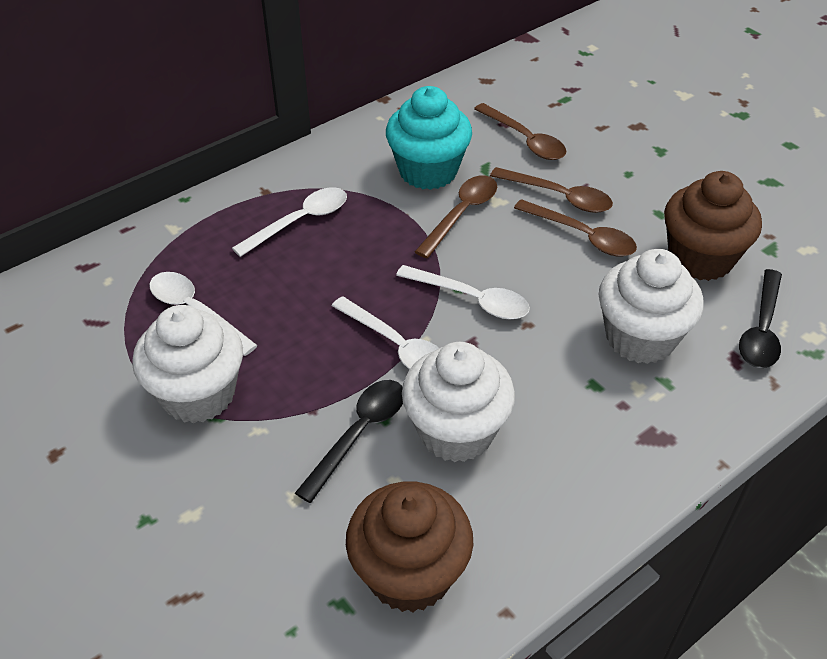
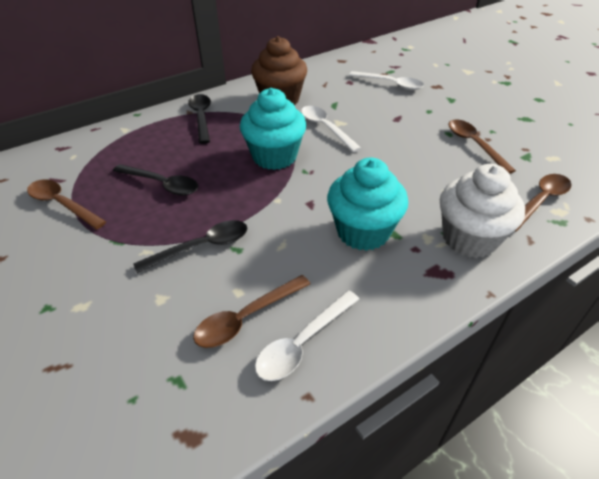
black spoon: 2 -> 3
brown cupcake: 2 -> 1
turquoise cupcake: 1 -> 2
white cupcake: 3 -> 1
white spoon: 4 -> 3

